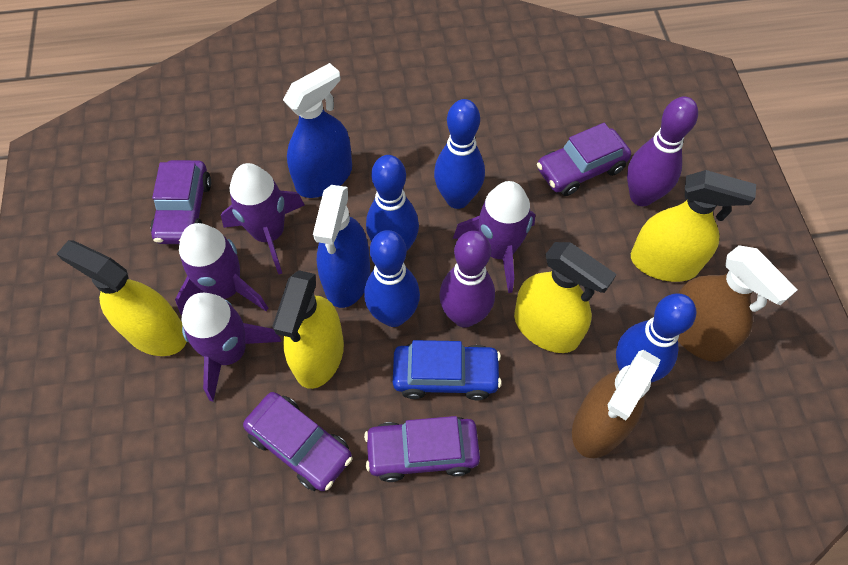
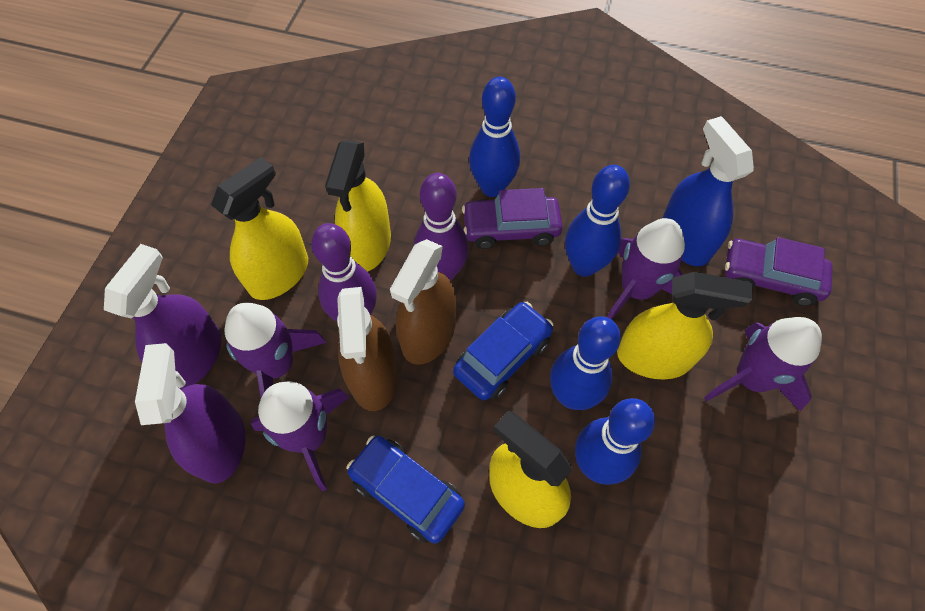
blue car: 1 -> 2
blue spray bottle: 2 -> 1
purple car: 4 -> 2
purple spray bottle: 0 -> 2

